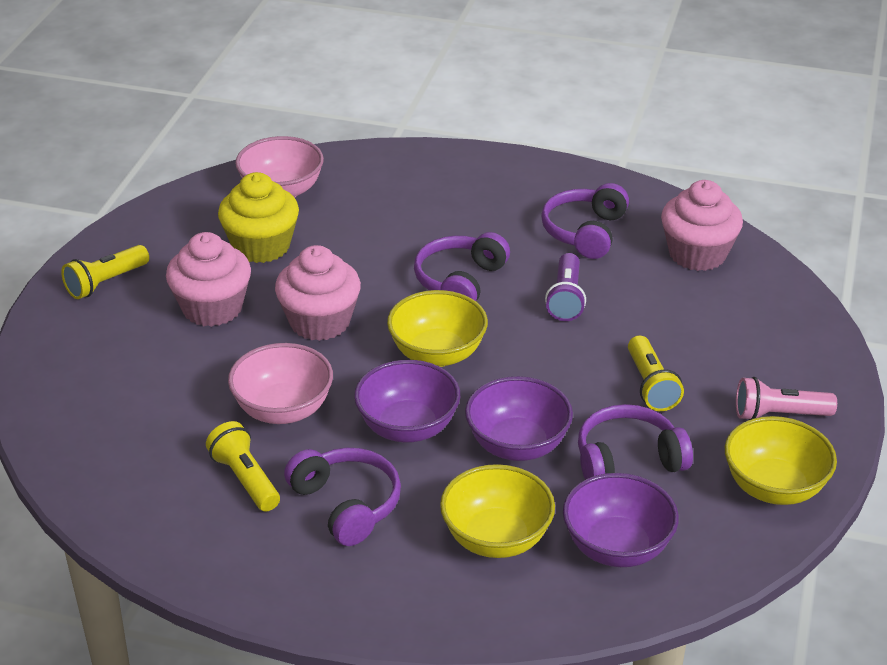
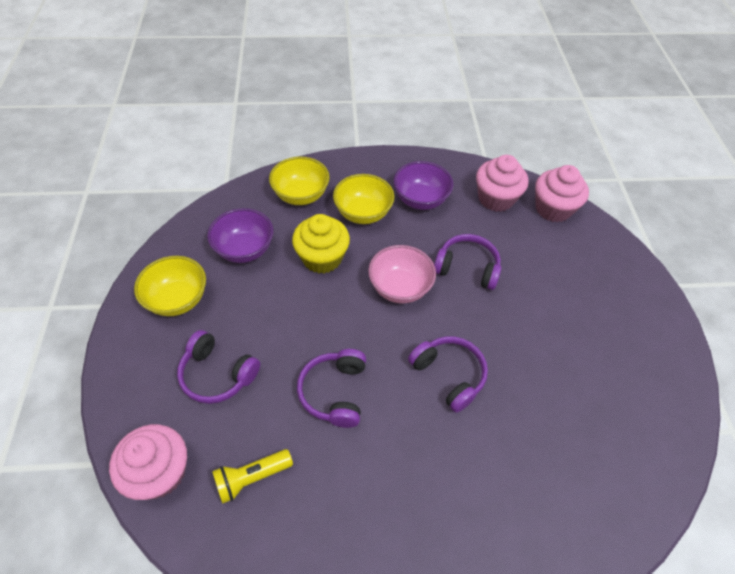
pink bowl: 2 -> 1
pink flashlight: 1 -> 0
purple bowl: 3 -> 2
purple flashlight: 1 -> 0
yellow flashlight: 3 -> 1

